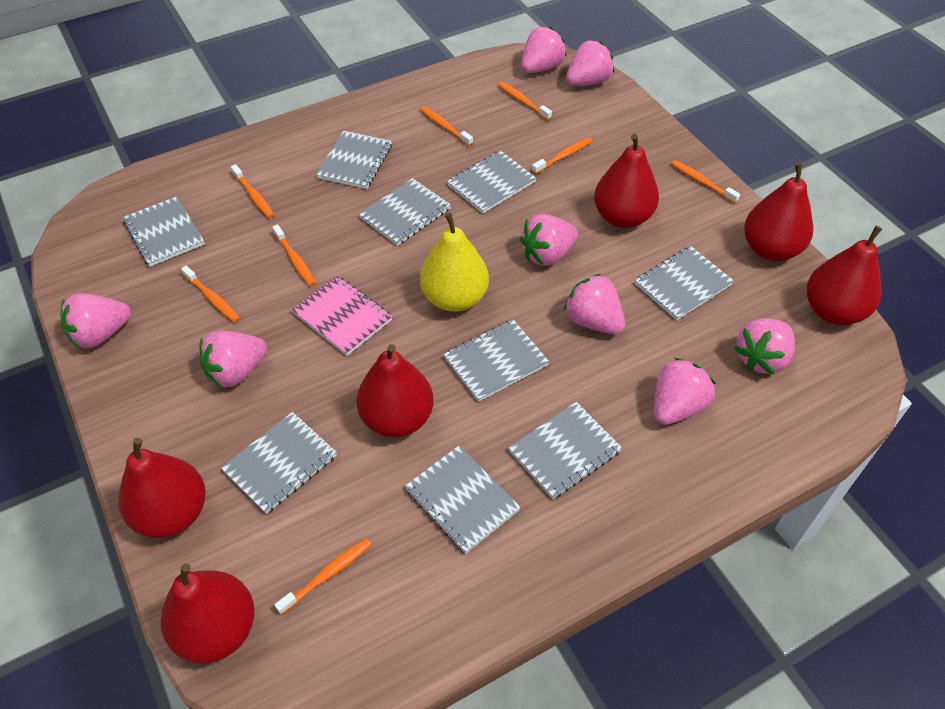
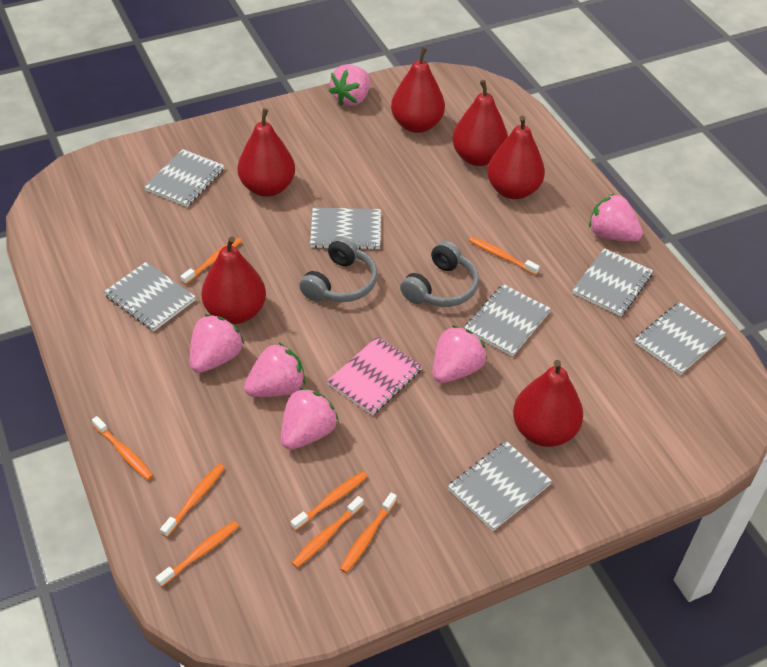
grey headphones: 0 -> 2
grey notebook: 9 -> 7
pink strawberry: 8 -> 6
yellow pear: 1 -> 0

